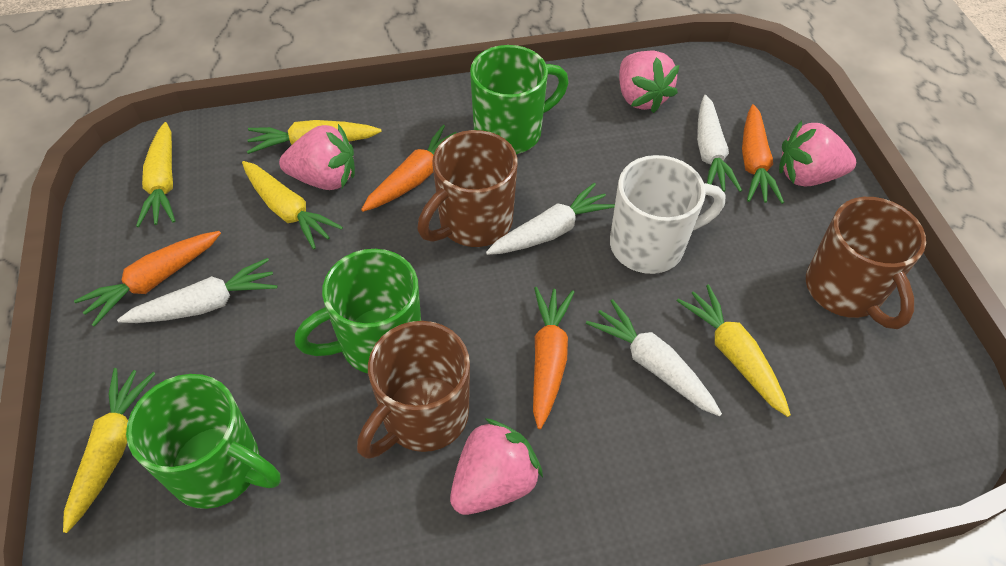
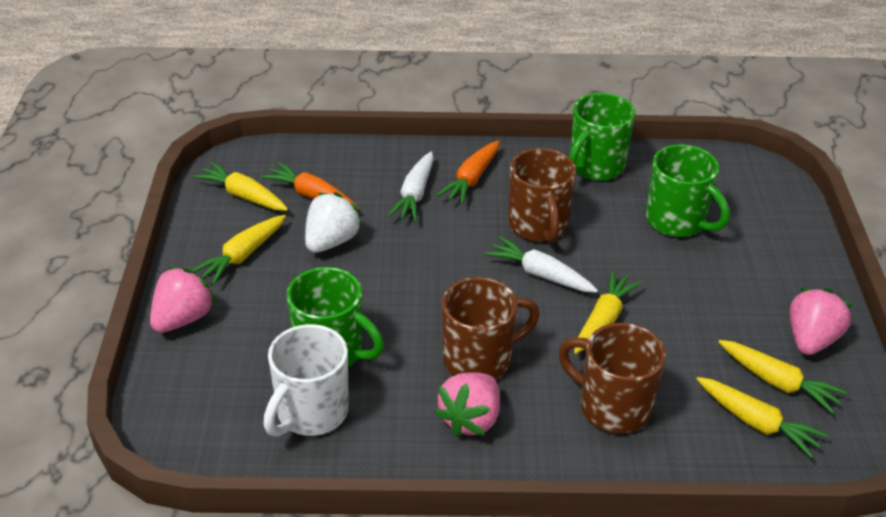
orange carrot: 4 -> 2
pink strawberry: 4 -> 3
white carrot: 4 -> 2
white strawberry: 0 -> 1

